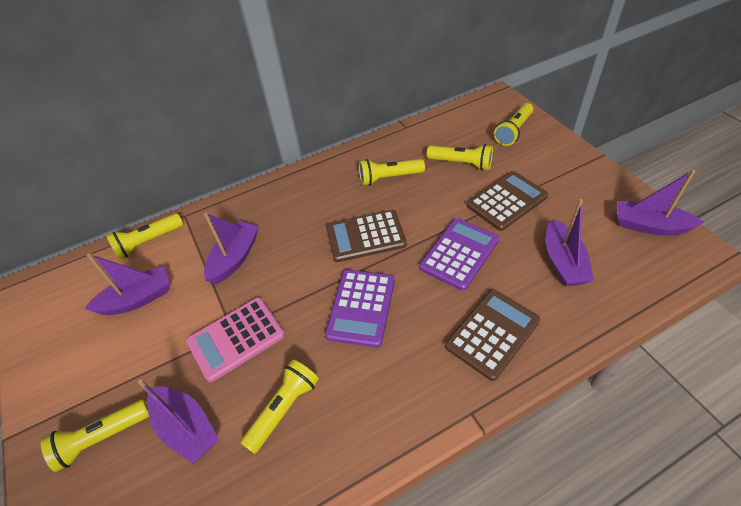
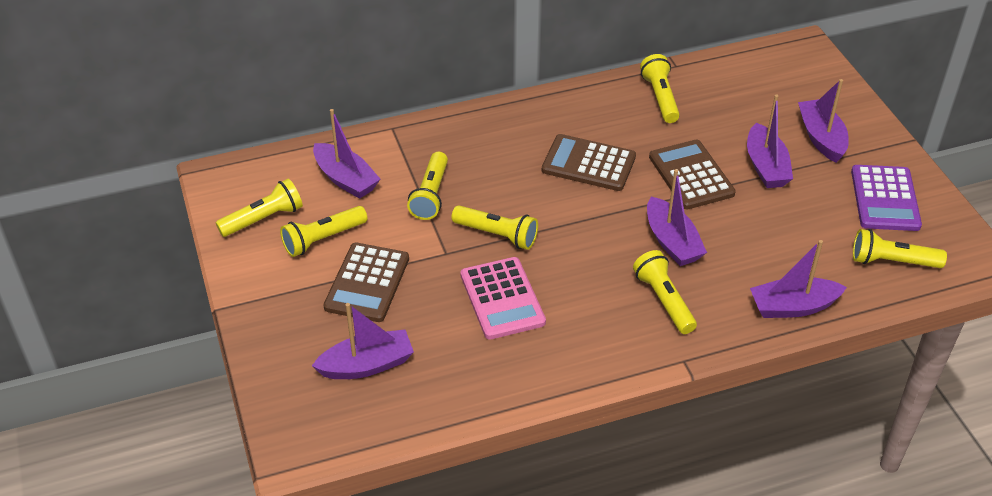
purple boat: 5 -> 6
purple calculator: 2 -> 1
yellow flashlight: 6 -> 7

